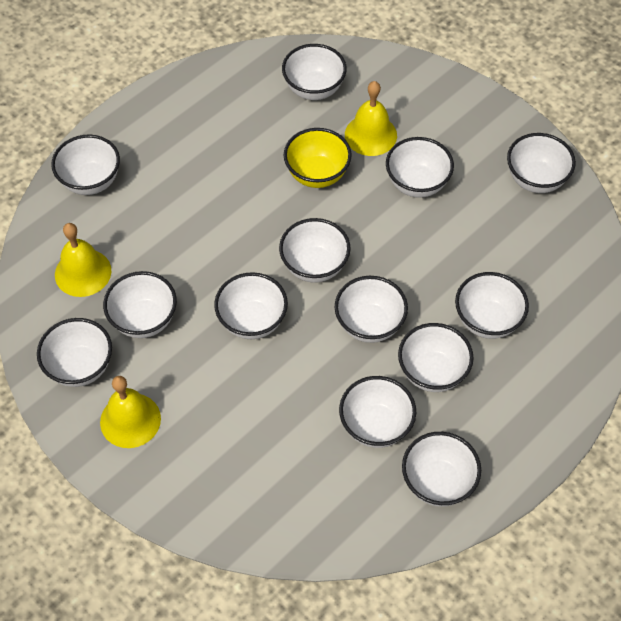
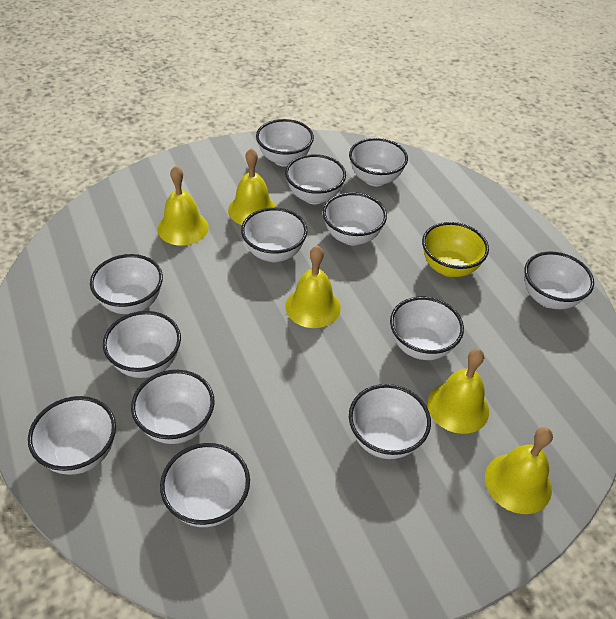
yellow bell: 3 -> 5

